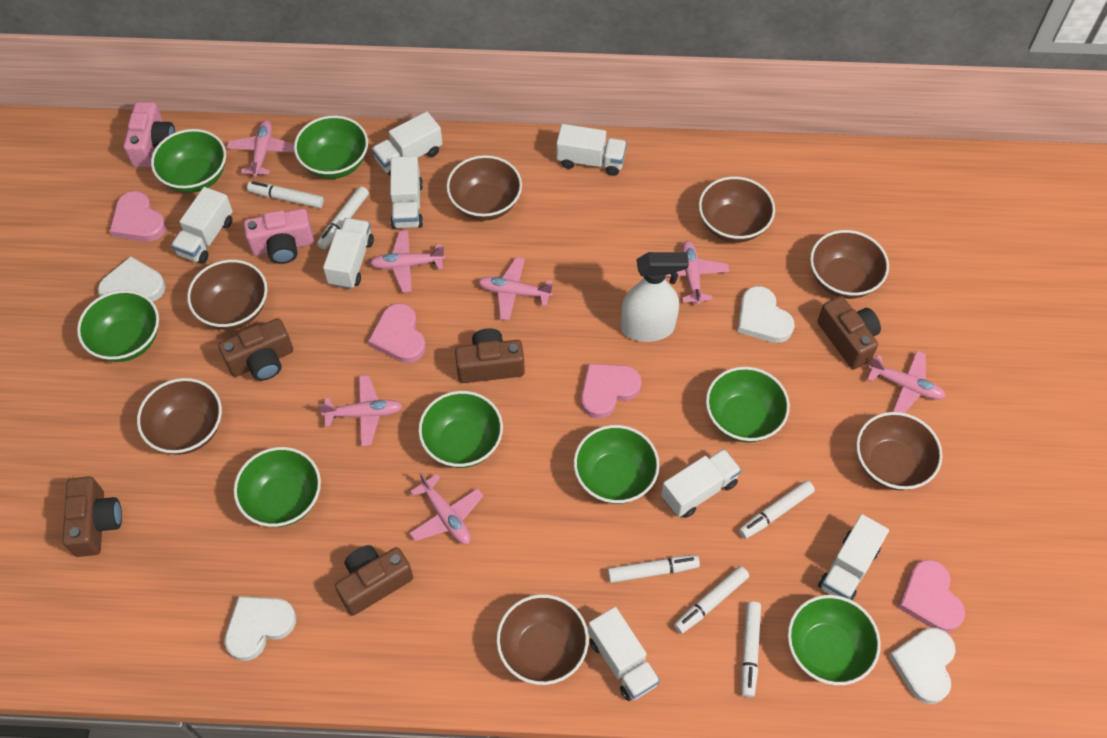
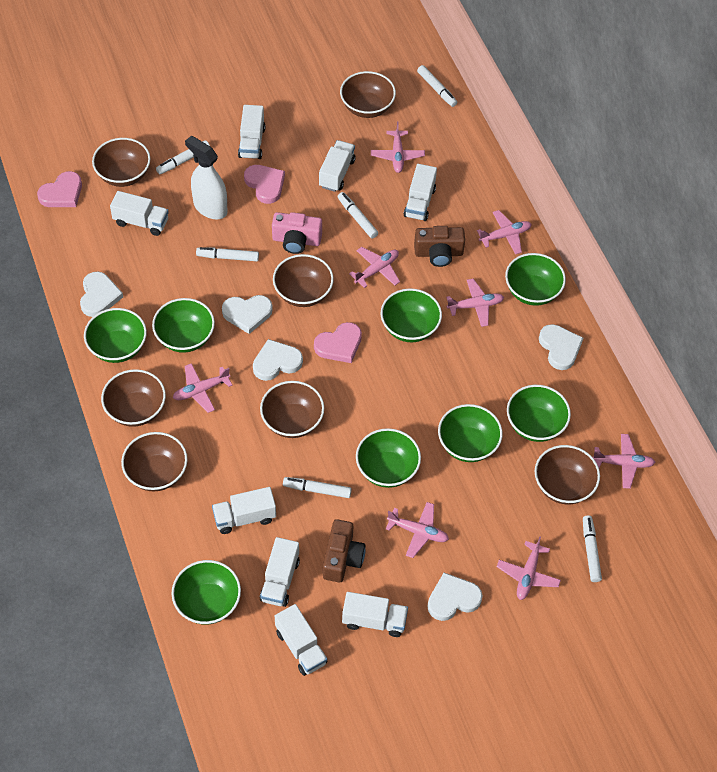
brown camera: 5 -> 2
pink camera: 2 -> 1
pink heart: 4 -> 3
pink plane: 7 -> 8
white heart: 4 -> 5

